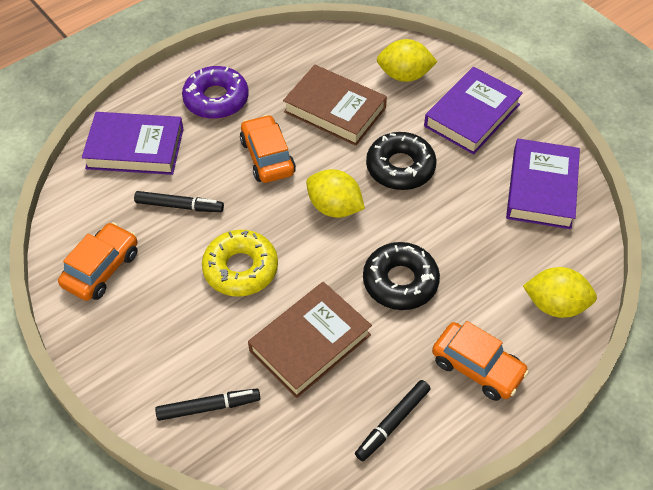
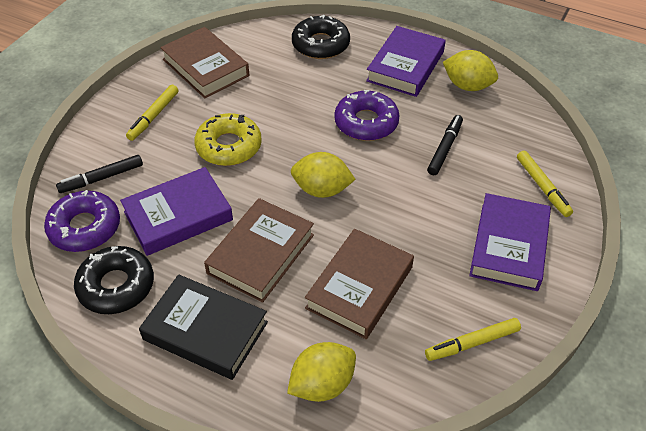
black book: 0 -> 1
black marker: 3 -> 2
brown book: 2 -> 3
orange car: 3 -> 0
purple donut: 1 -> 2
yellow marker: 0 -> 3

